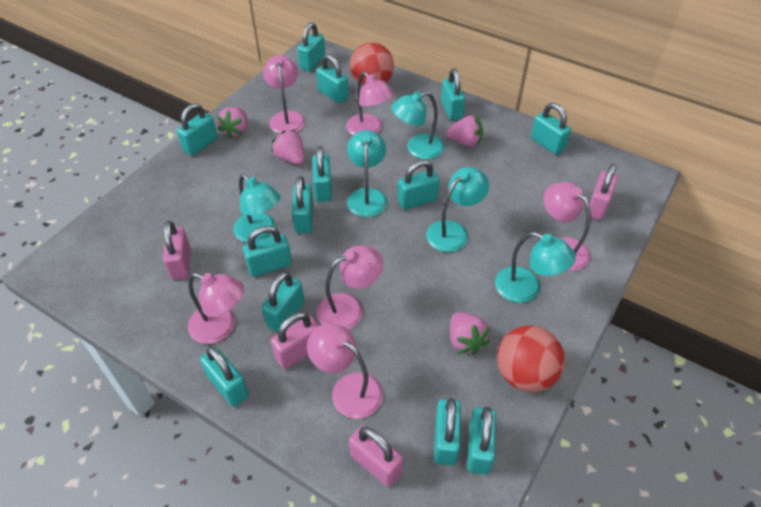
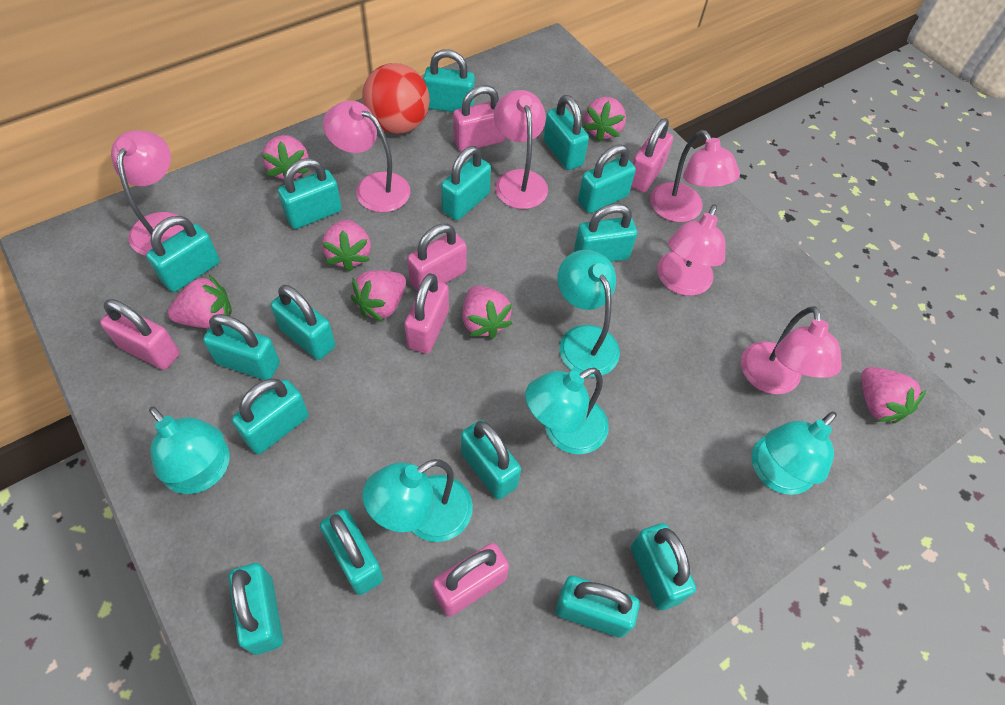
pink padlock: 4 -> 6
pink strawberry: 4 -> 7
red ball: 2 -> 1
turquoise padlock: 13 -> 15

